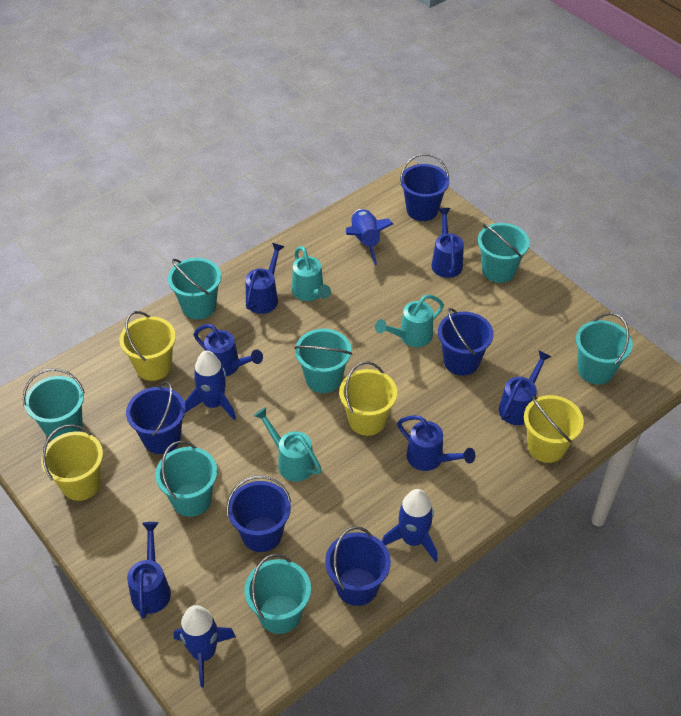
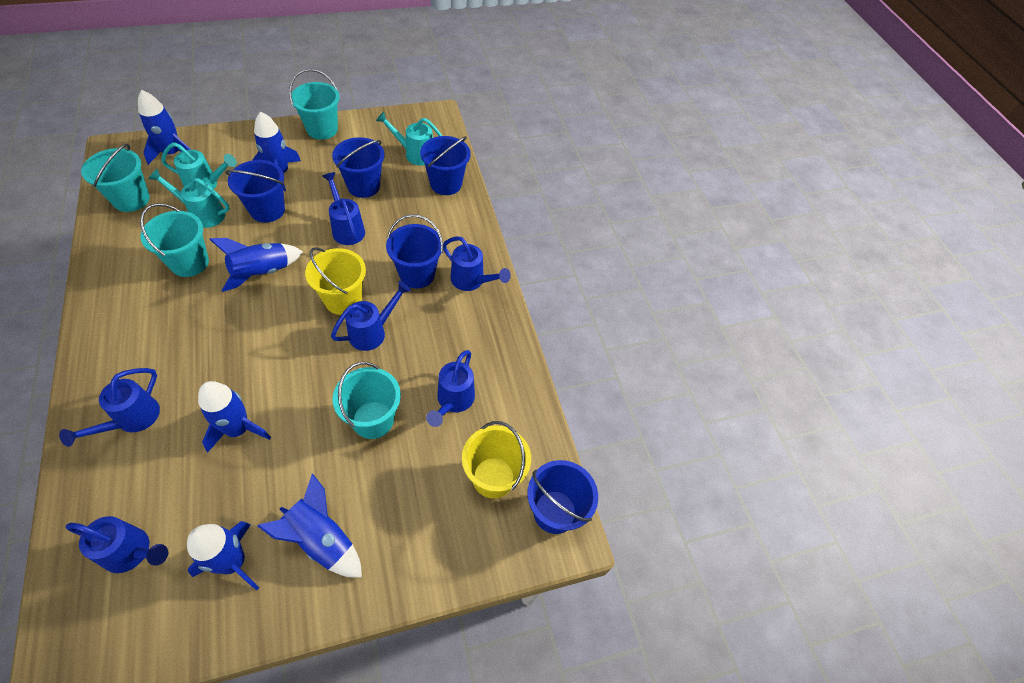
blue rocket: 4 -> 6
turquoise bucket: 7 -> 4
yellow bucket: 4 -> 2

